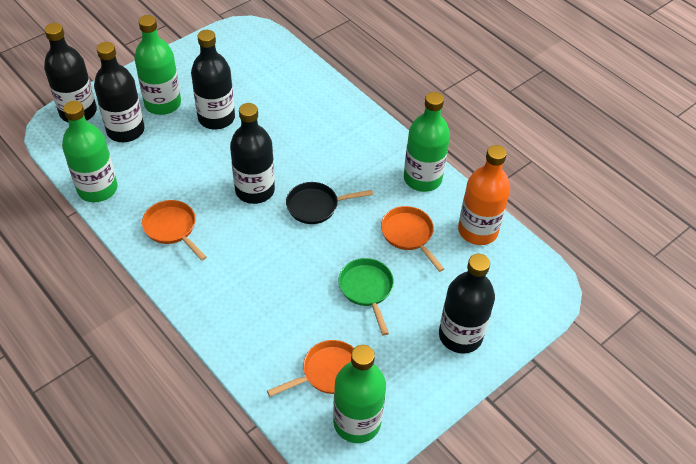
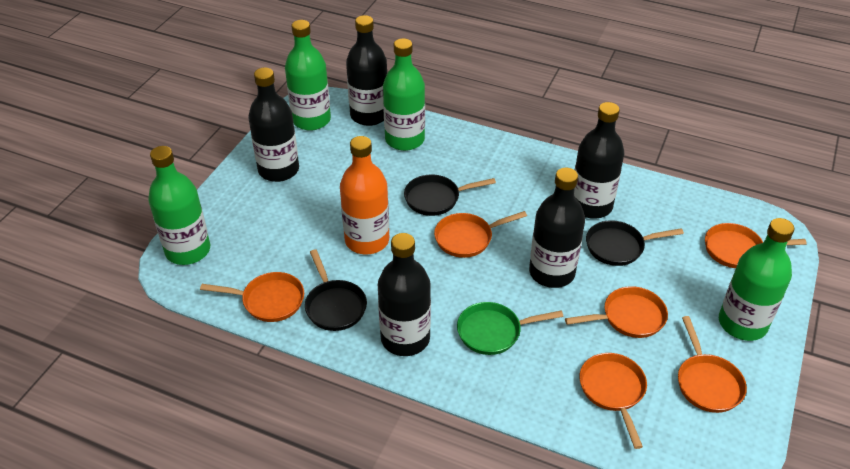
black pan: 1 -> 3
orange pan: 3 -> 6

